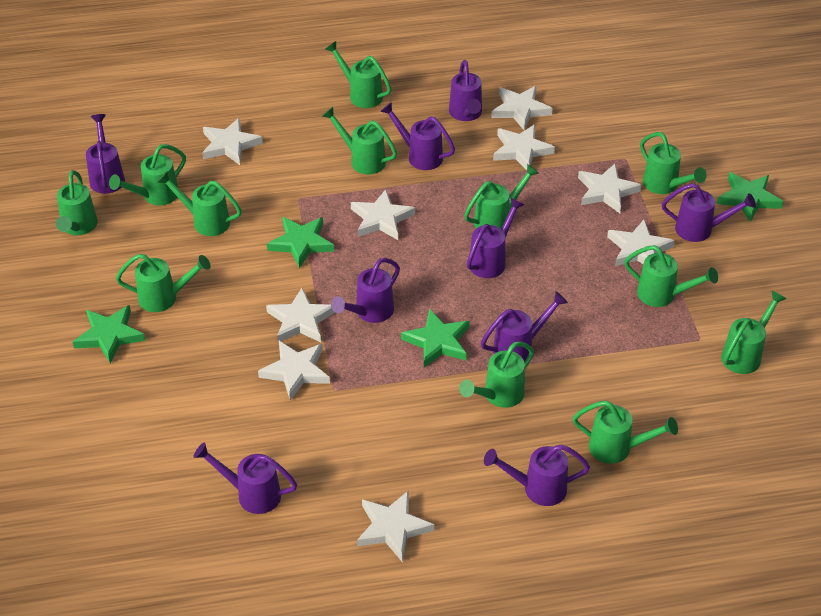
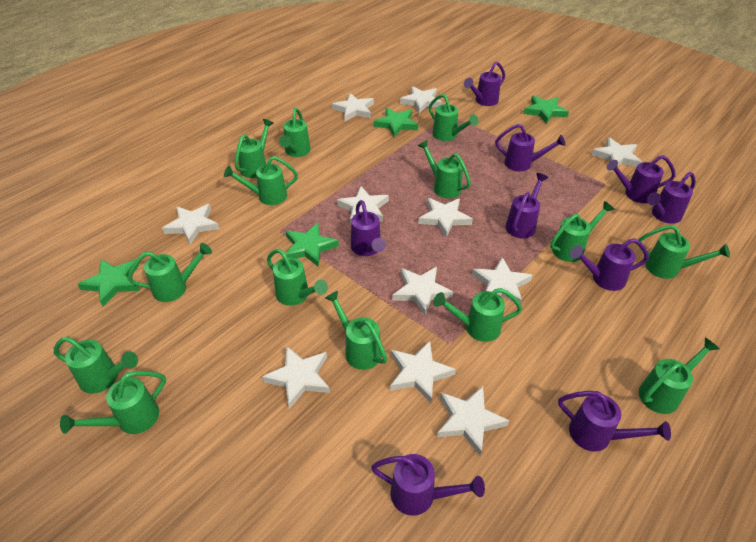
green watering can: 12 -> 14
white star: 9 -> 11

